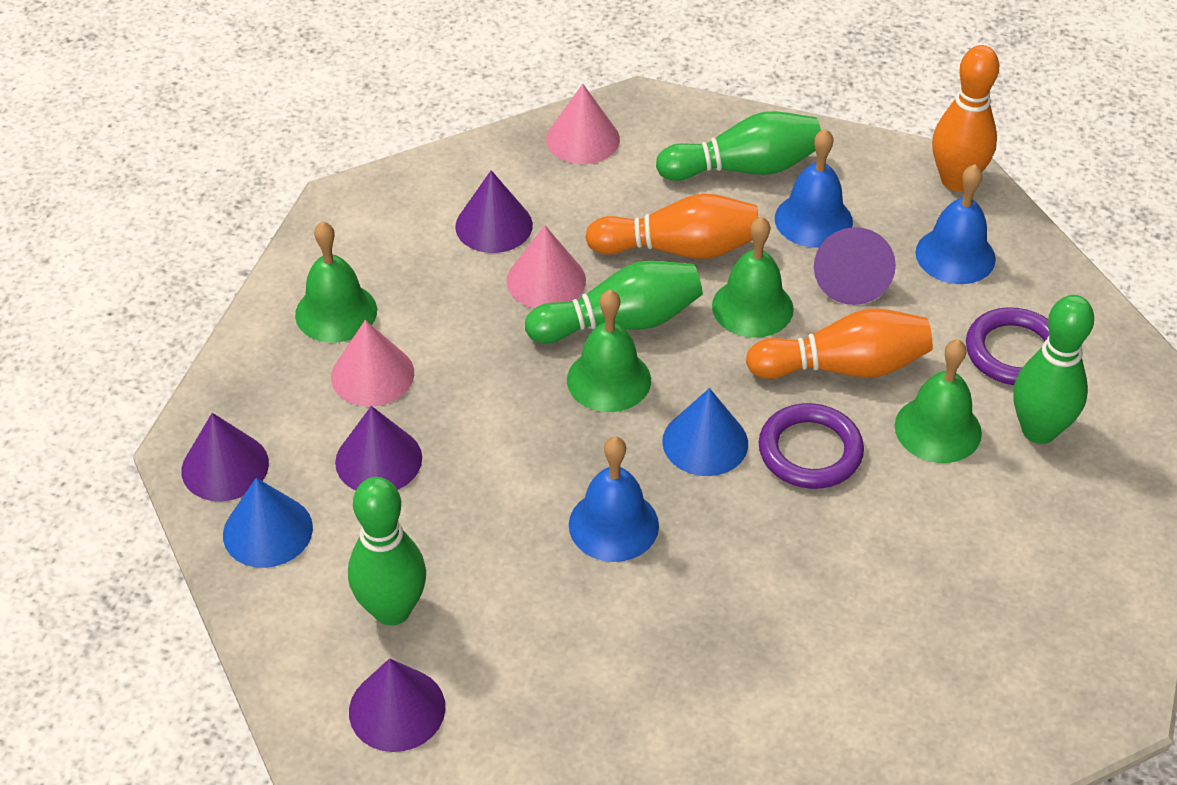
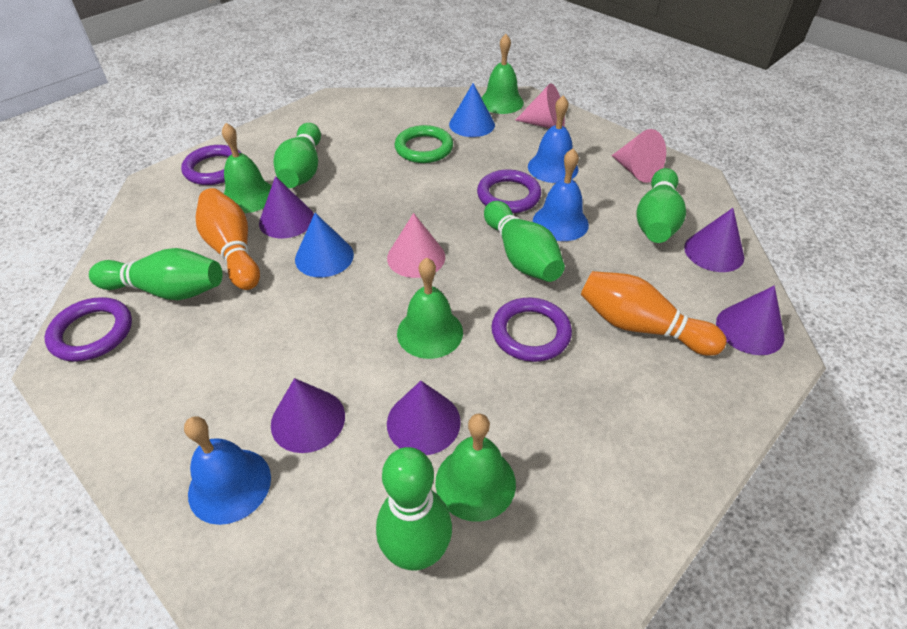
green bowling pin: 4 -> 5
green ring: 0 -> 1
orange bowling pin: 3 -> 2
purple ring: 2 -> 4

